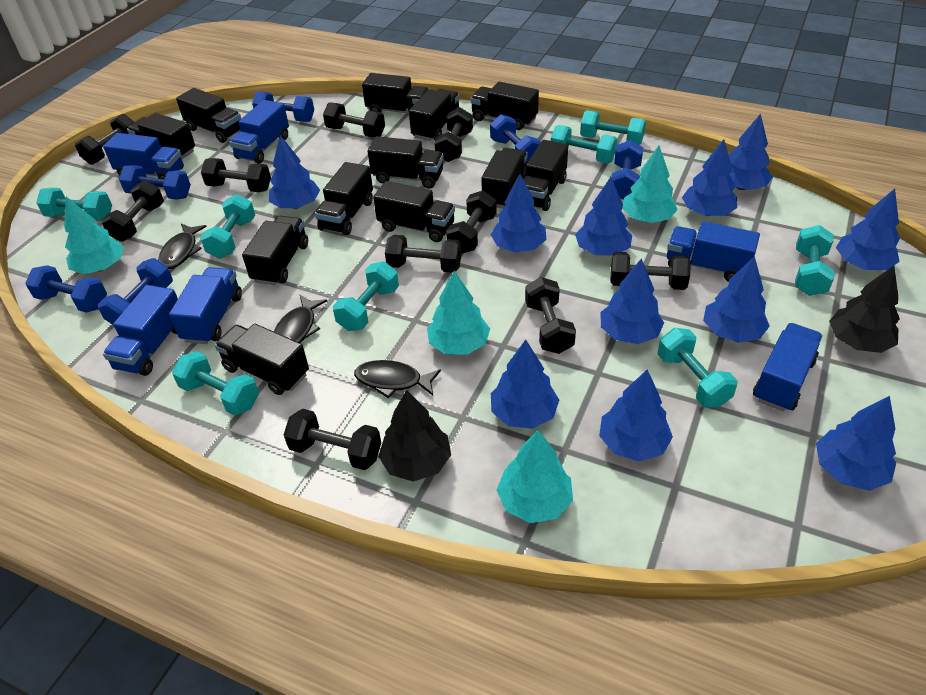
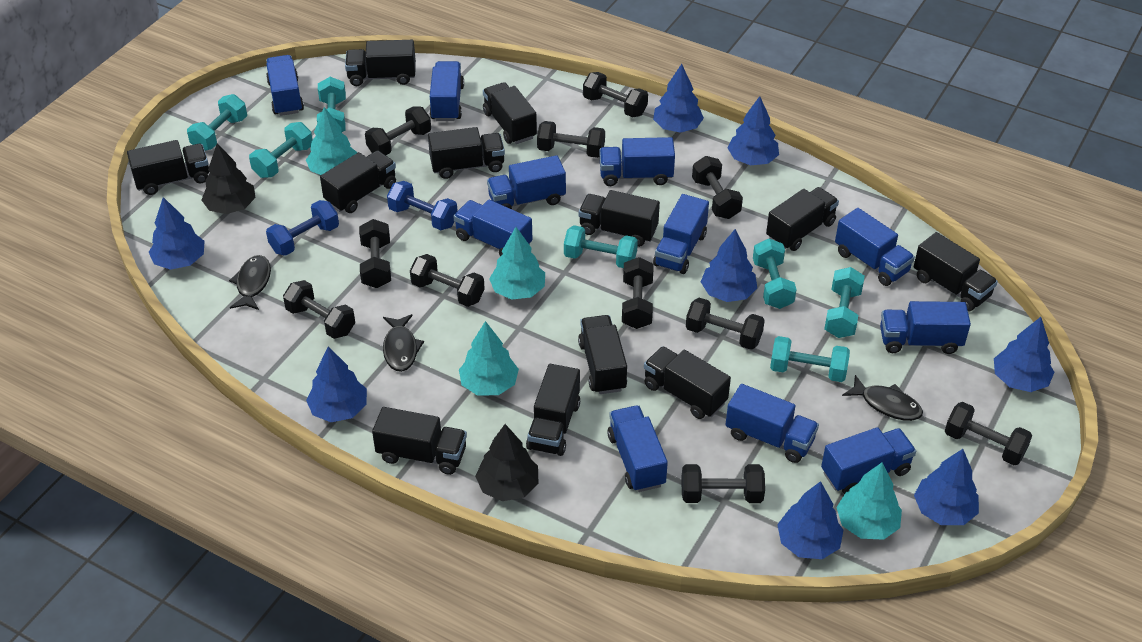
black dumbbell: 10 -> 11
blue dumbbell: 6 -> 2
blue tree: 11 -> 8
blue truck: 6 -> 11
turquoise dumbbell: 8 -> 7

